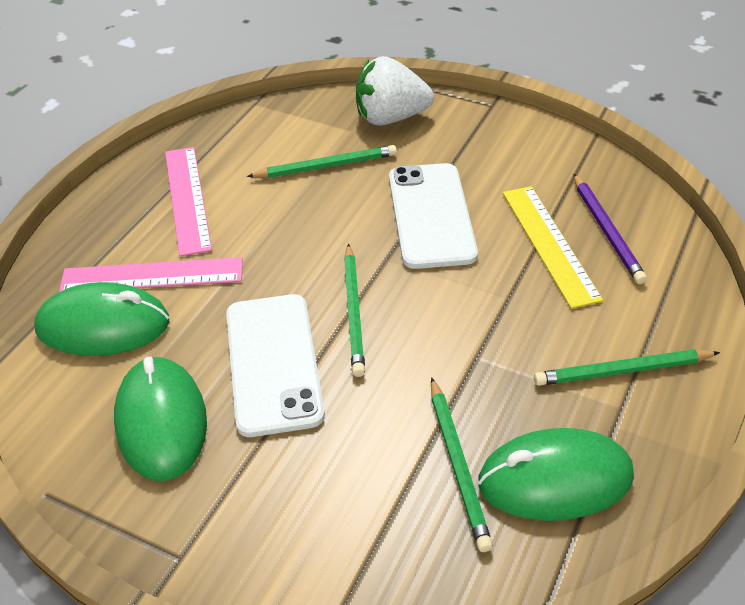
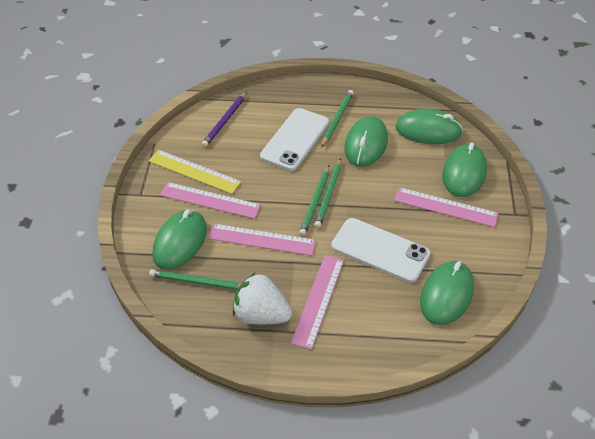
green mouse: 3 -> 5
pink ruler: 2 -> 4

